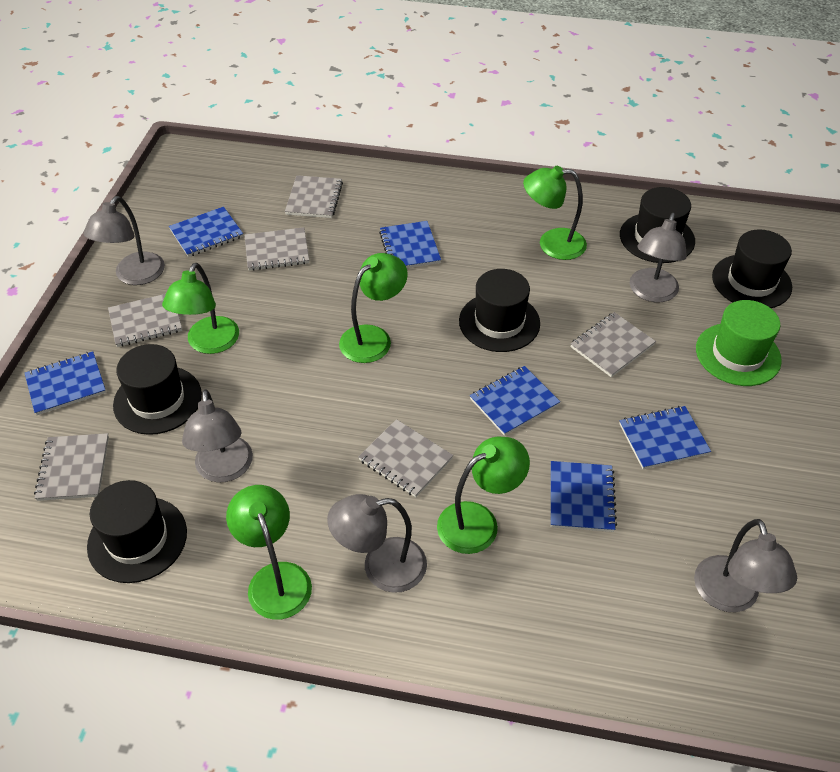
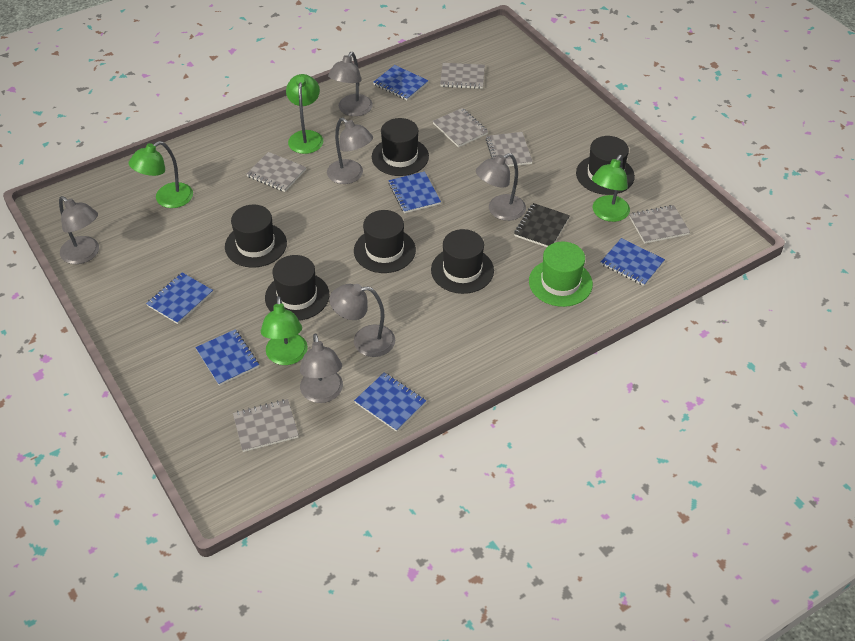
black hat: 5 -> 6
black notebook: 0 -> 1
green lamp: 5 -> 4
grey lamp: 5 -> 6

